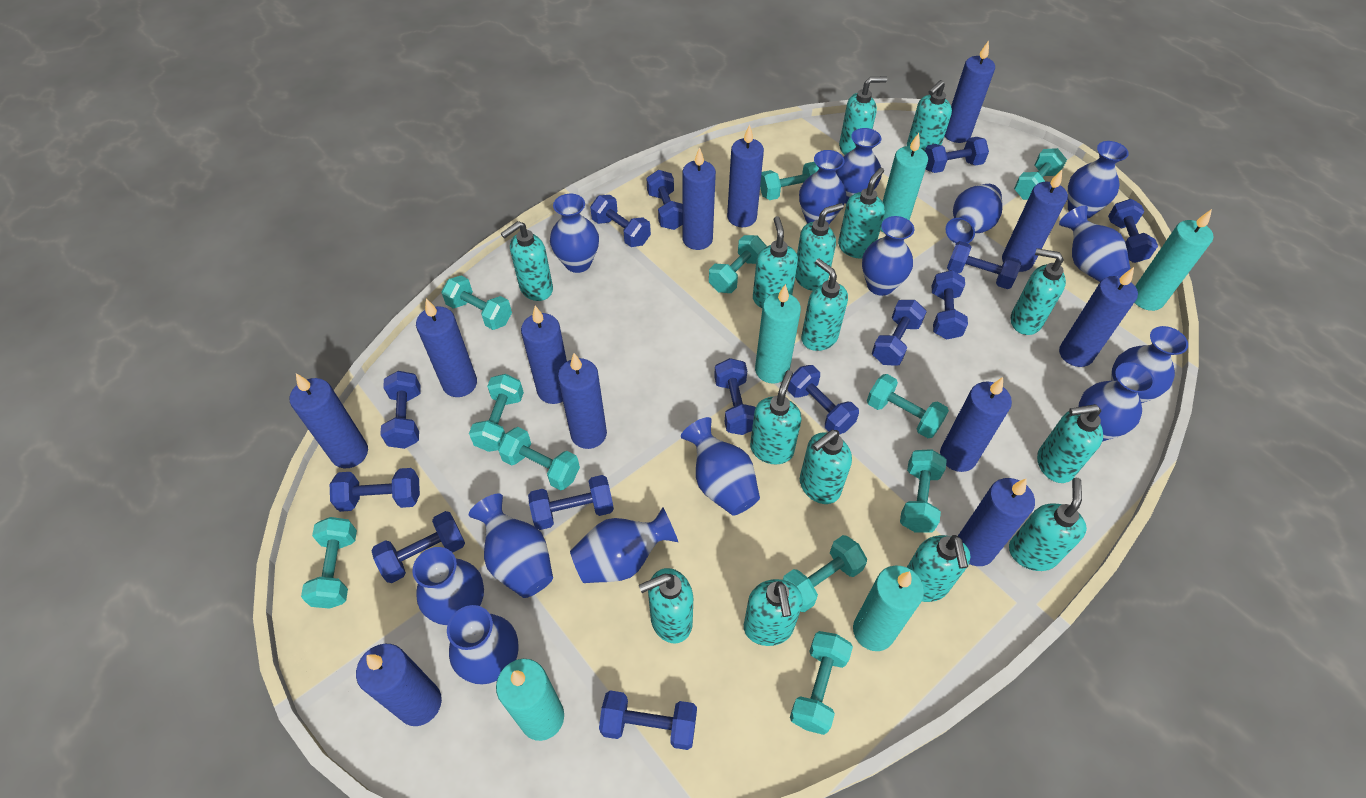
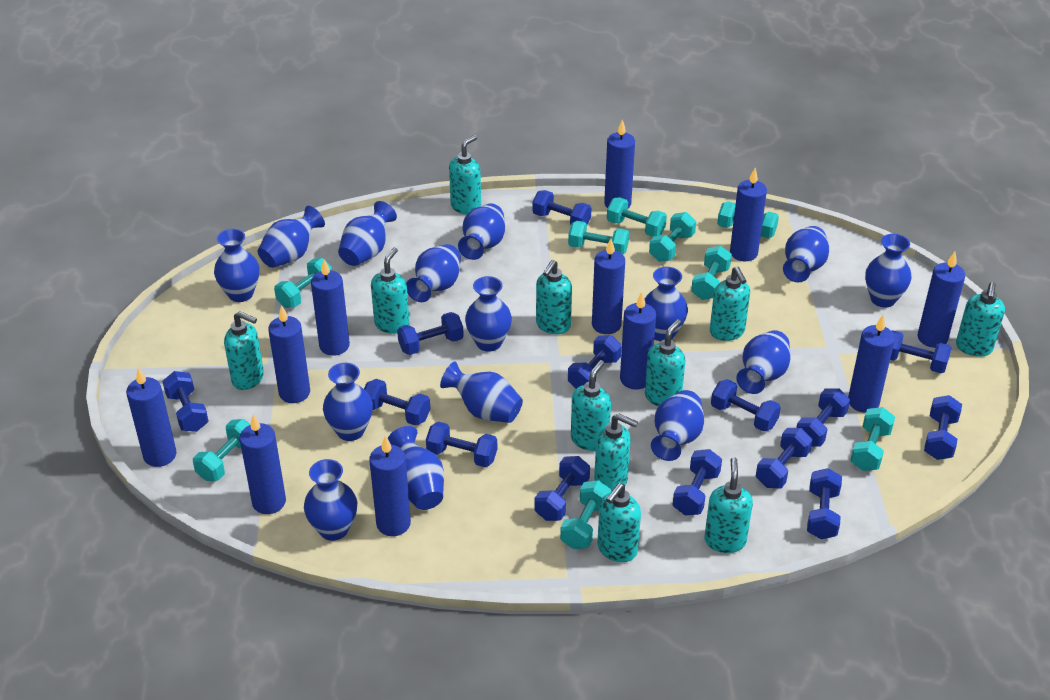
blue candle: 12 -> 11
blue vase: 14 -> 15
turquoise candle: 5 -> 0
turquoise dumbbell: 11 -> 9
turquoise soap dispenser: 15 -> 11

